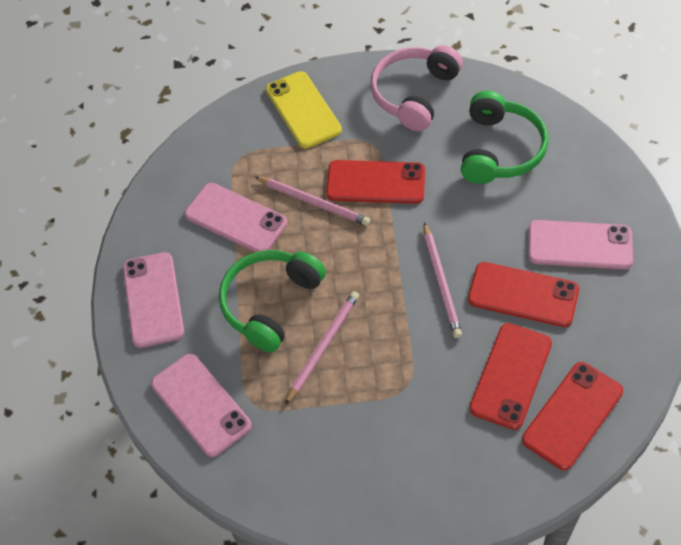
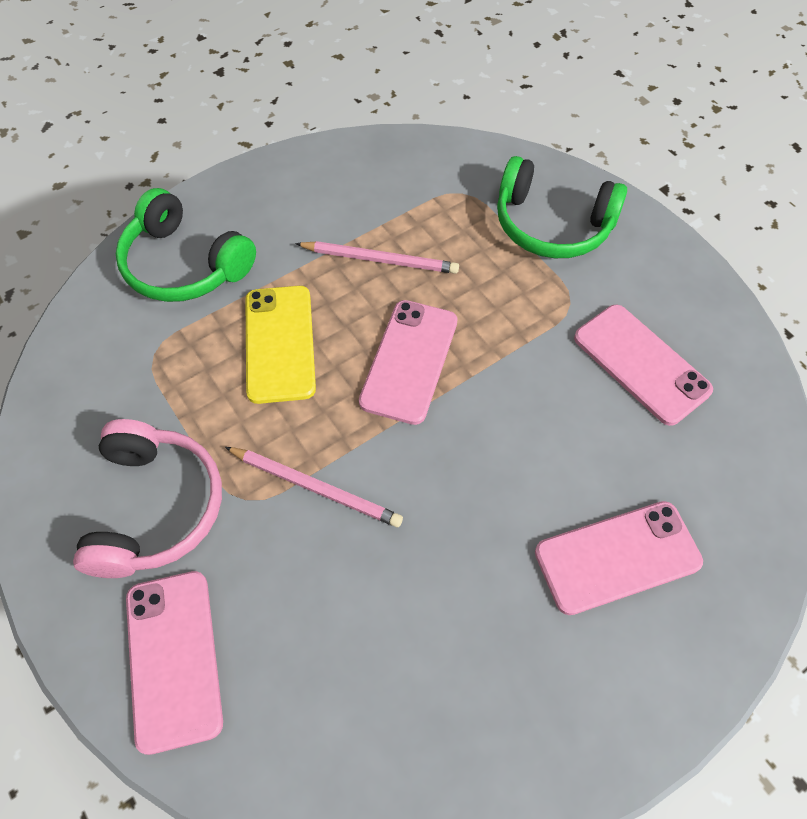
pink pencil: 3 -> 2
red phone: 4 -> 0

